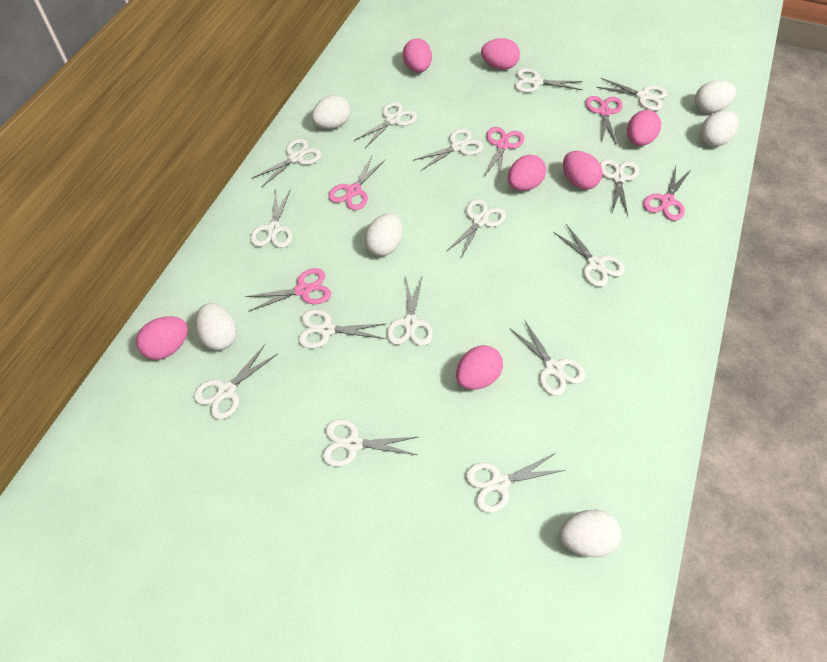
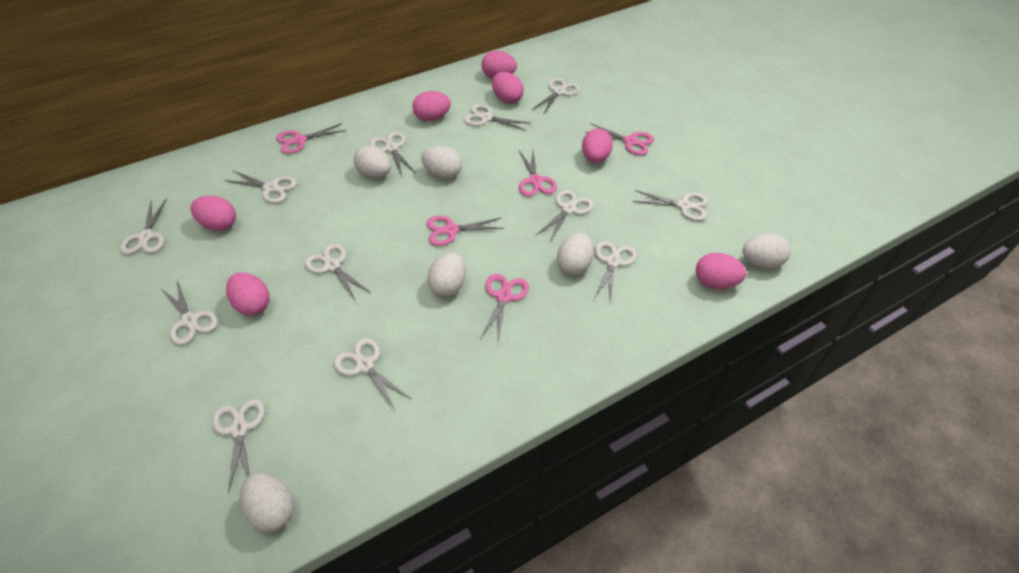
white scissors: 15 -> 12

